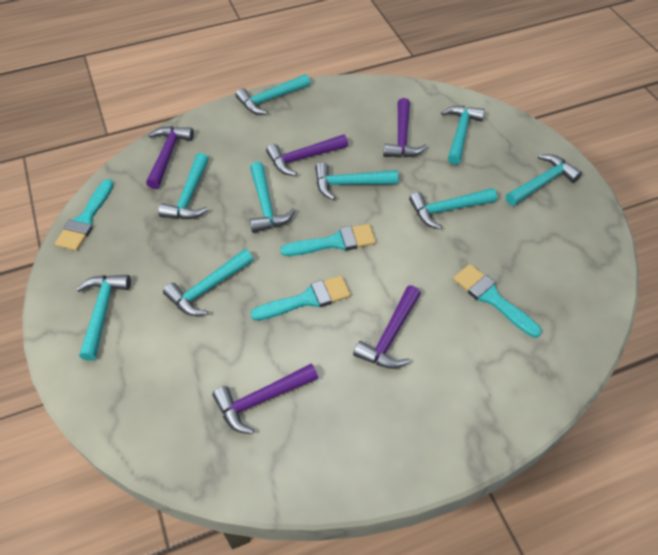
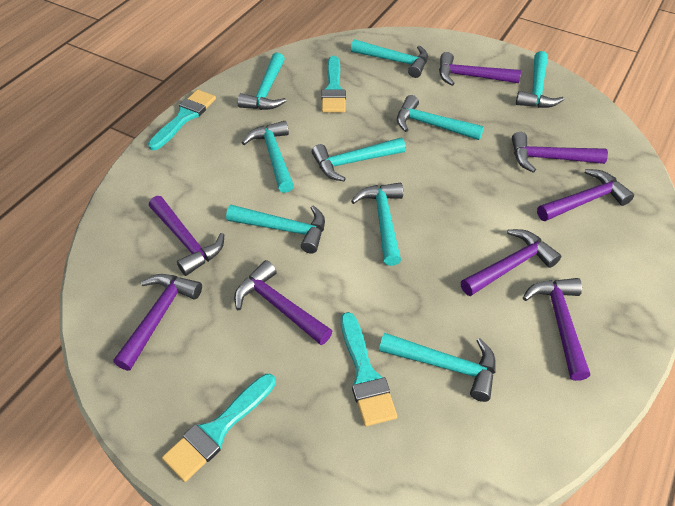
purple hammer: 5 -> 8

